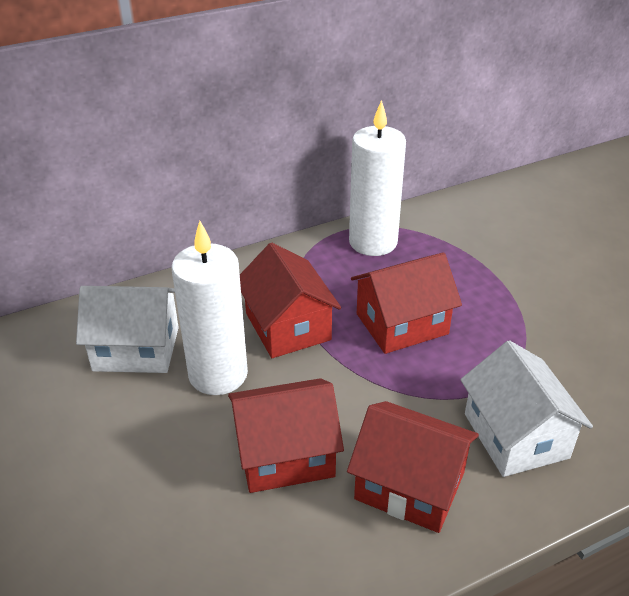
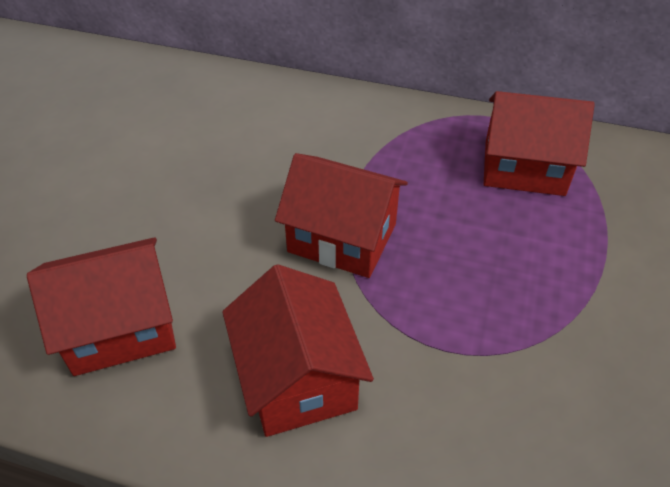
white candle: 2 -> 0
white house: 2 -> 0

